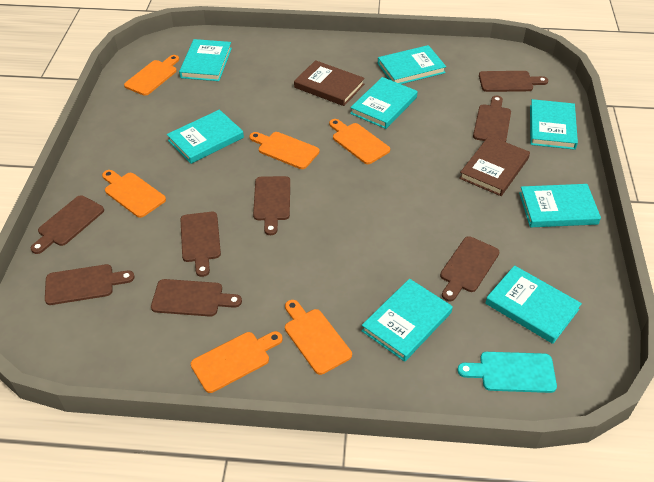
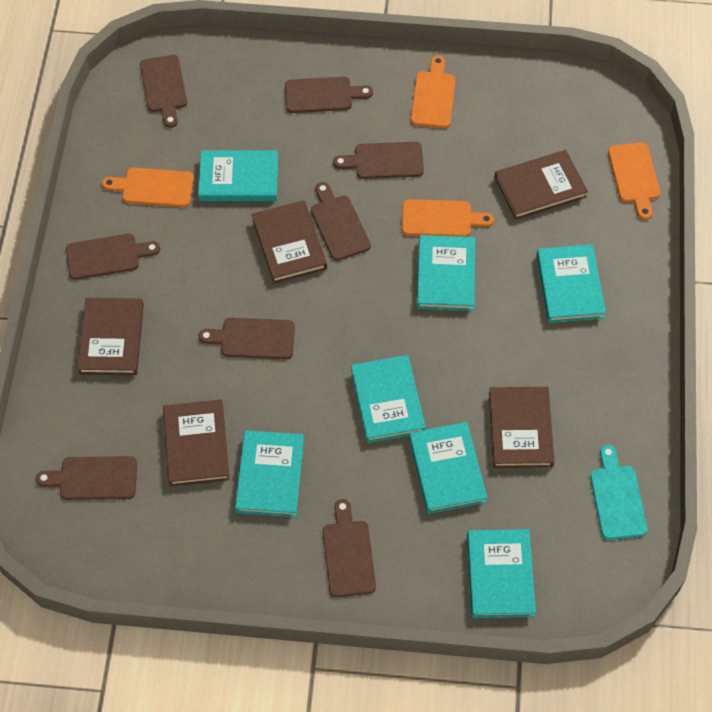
brown book: 2 -> 5
orange cutting board: 6 -> 4
turquoise book: 8 -> 7

